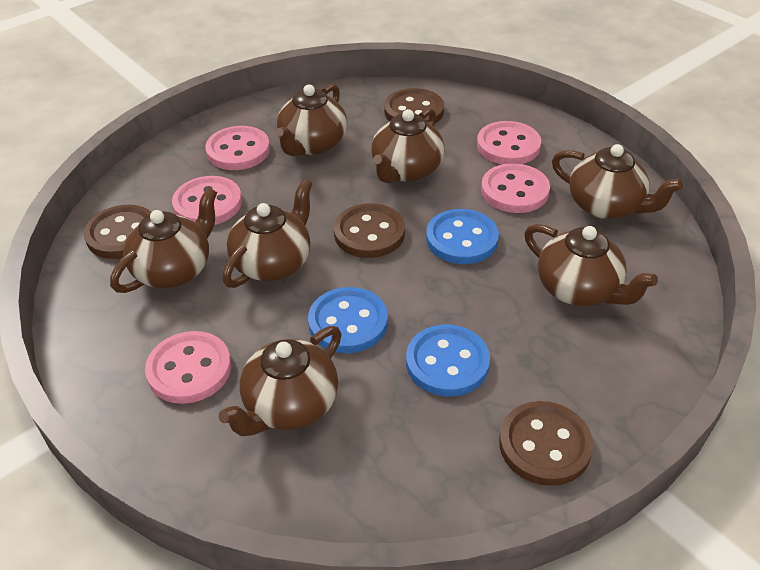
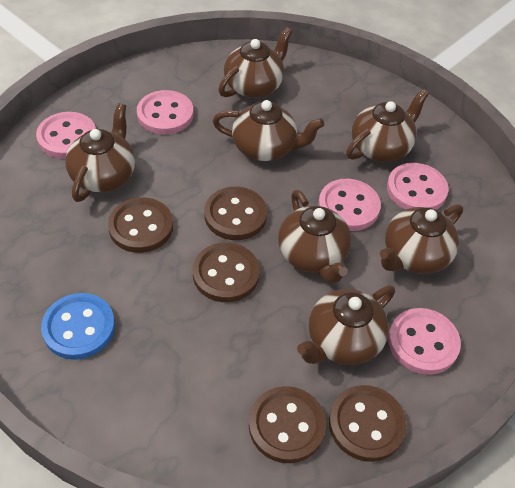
blue button: 3 -> 1
brown button: 4 -> 5

